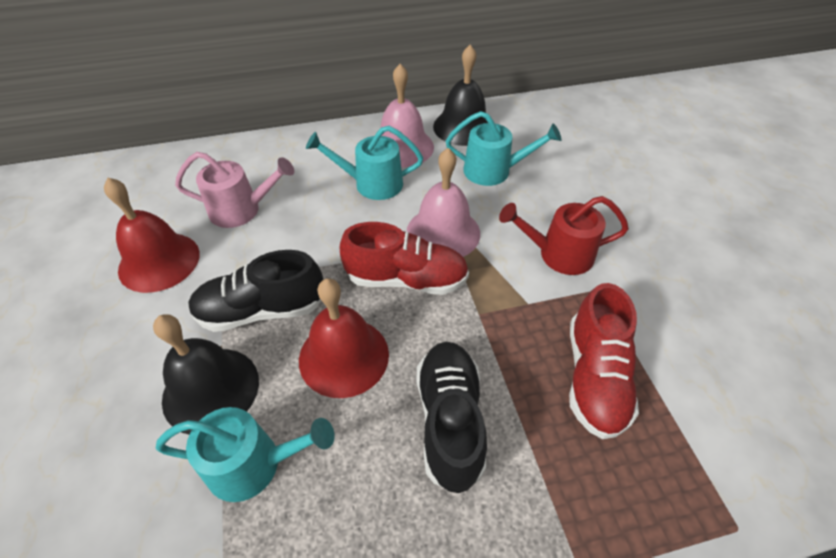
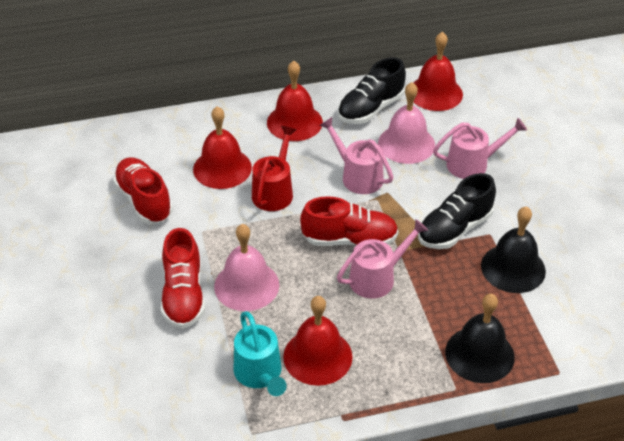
pink watering can: 1 -> 3
red bell: 2 -> 4
red shoe: 2 -> 3
turquoise watering can: 3 -> 1

